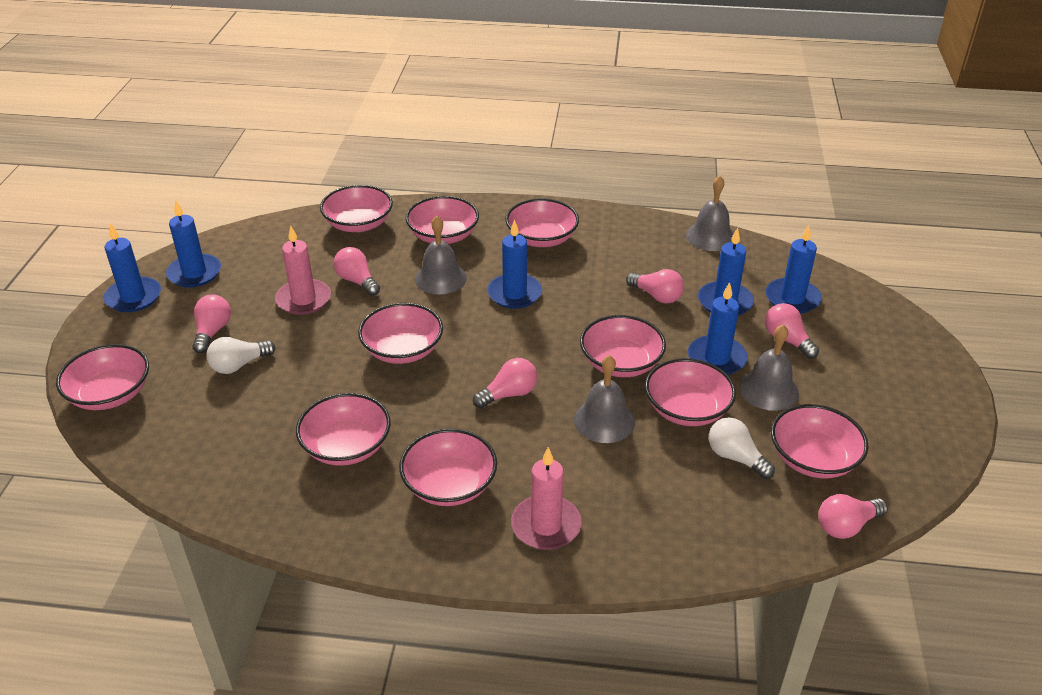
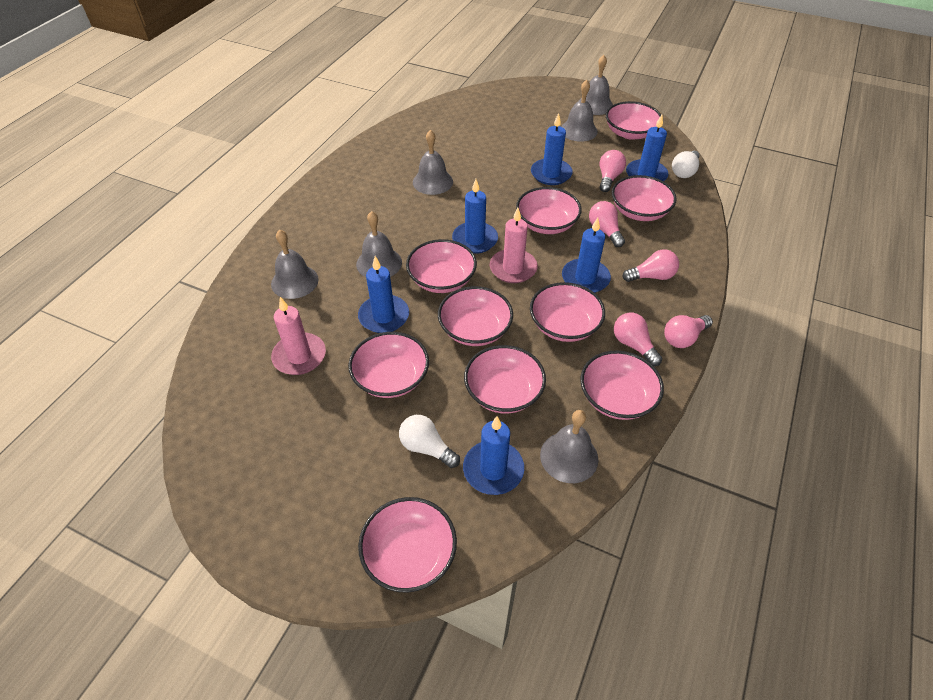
grey bell: 4 -> 6
pink light bulb: 6 -> 5

